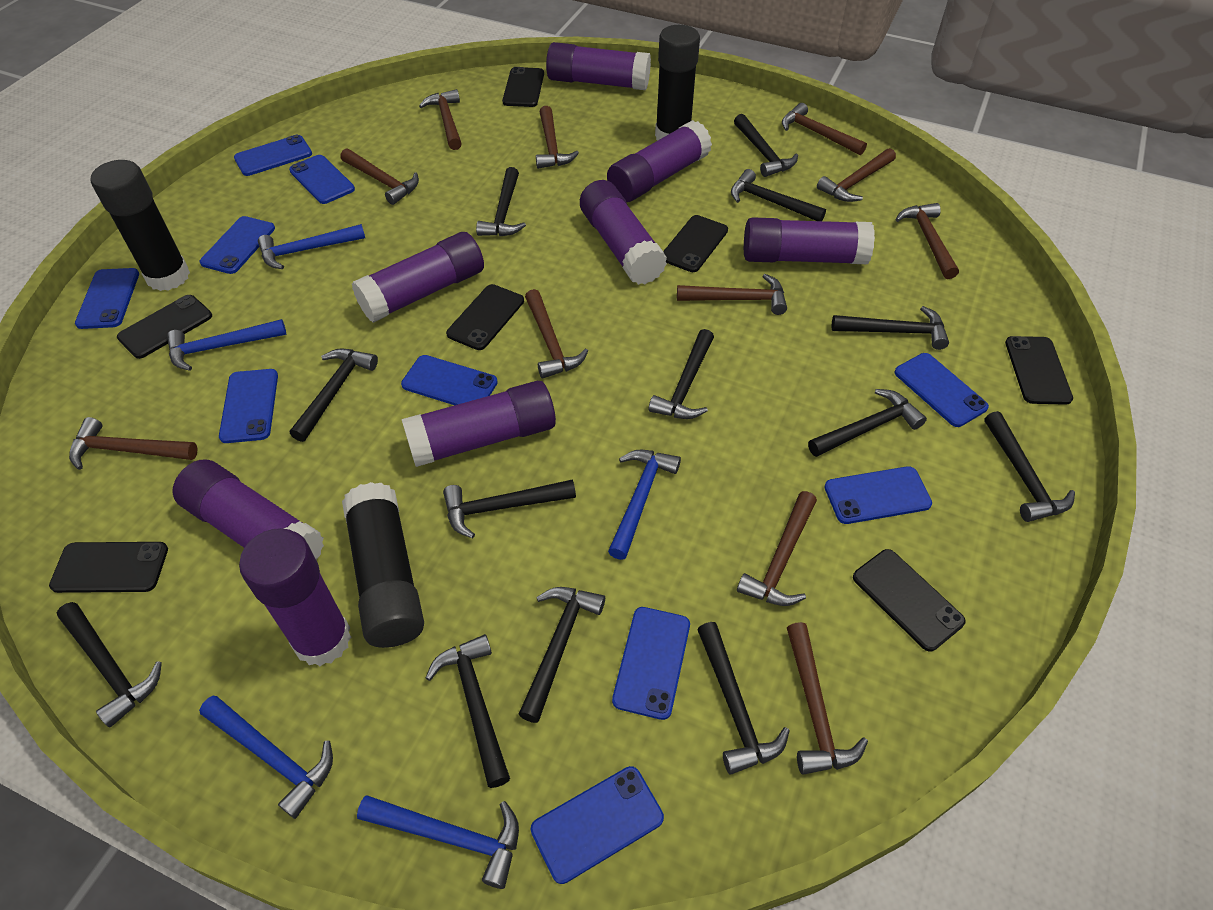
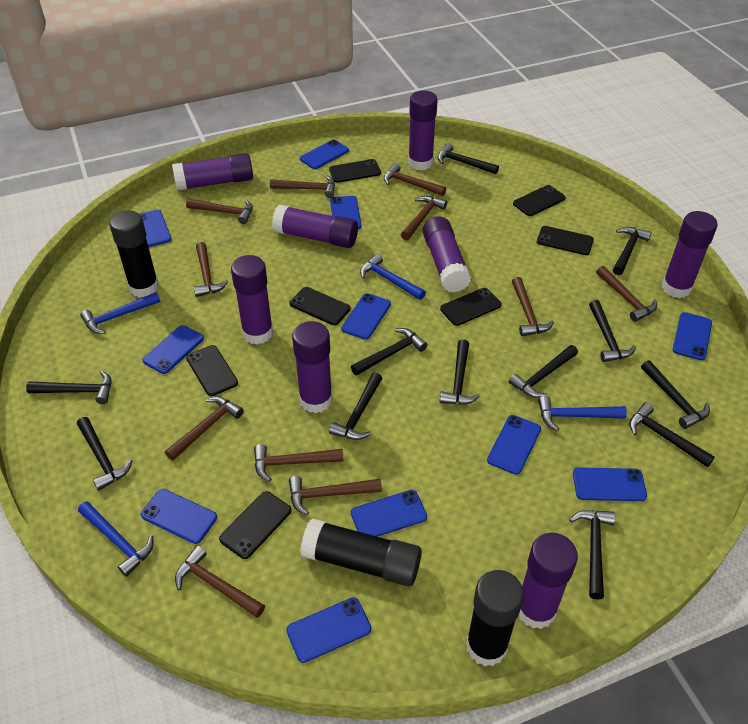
black hammer: 13 -> 12
blue hammer: 5 -> 4
blue phone: 10 -> 11

